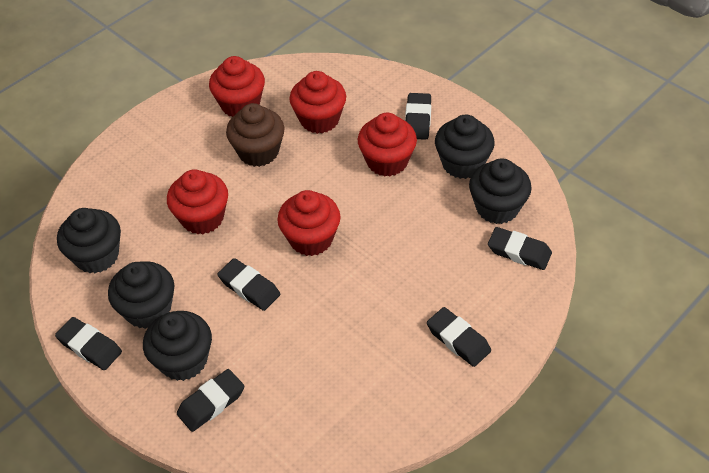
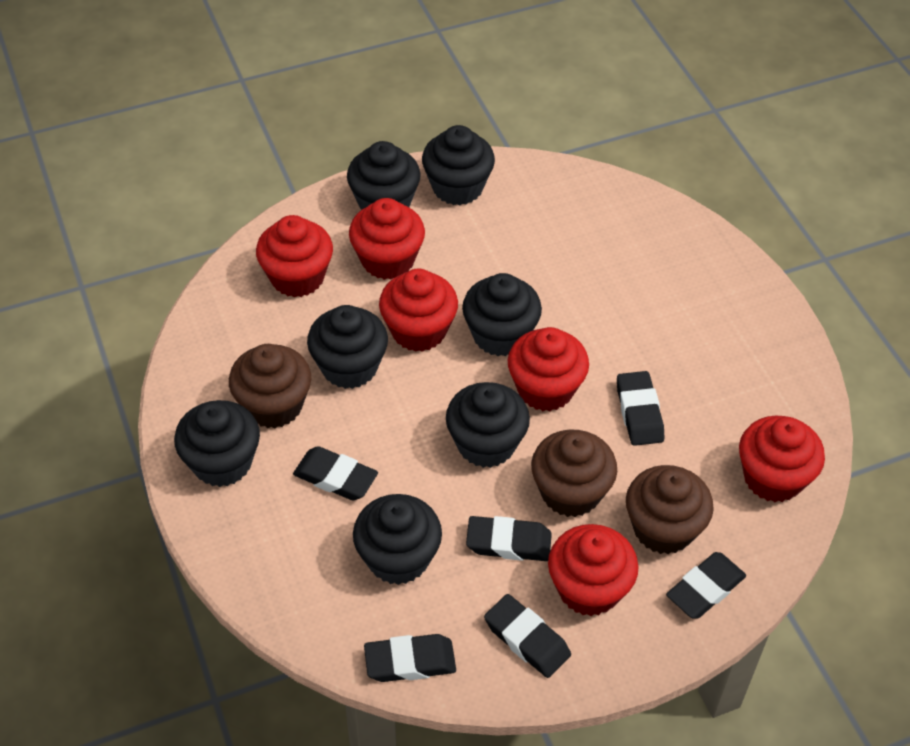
black cupcake: 5 -> 7
brown cupcake: 1 -> 3
red cupcake: 5 -> 6

